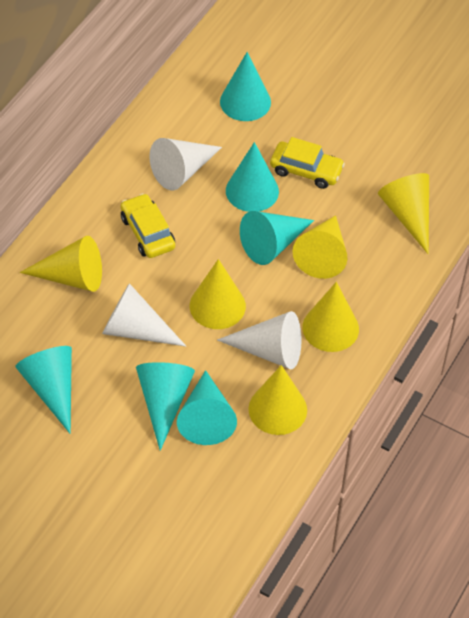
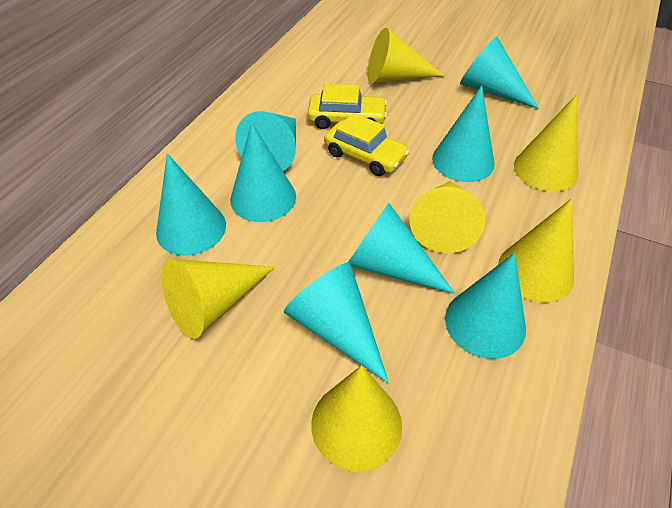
turquoise cone: 6 -> 8
white cone: 3 -> 0

